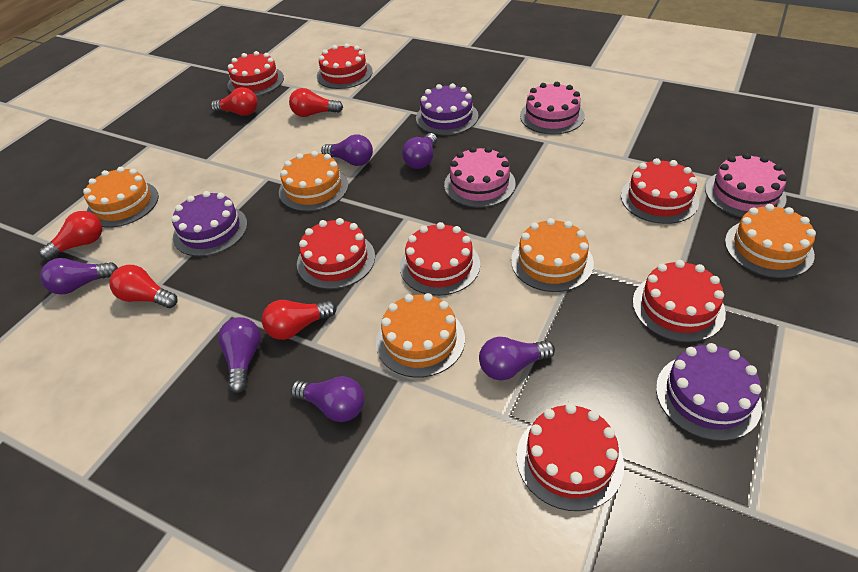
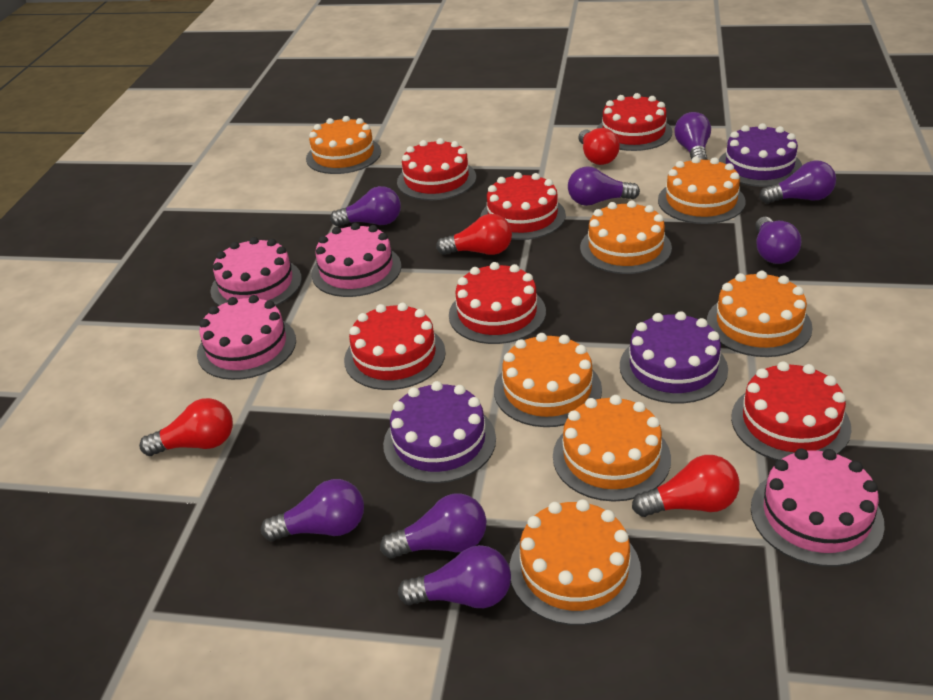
orange cake: 5 -> 7
pink cake: 3 -> 4
purple light bulb: 6 -> 8
red cake: 7 -> 6
red light bulb: 5 -> 4

